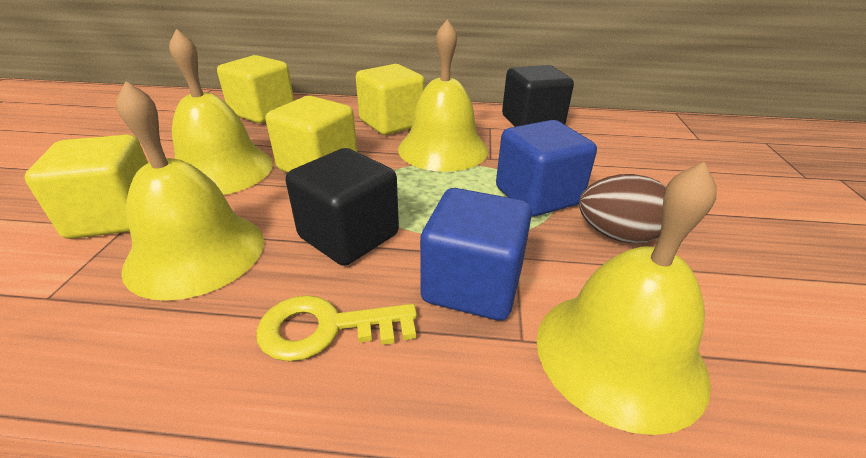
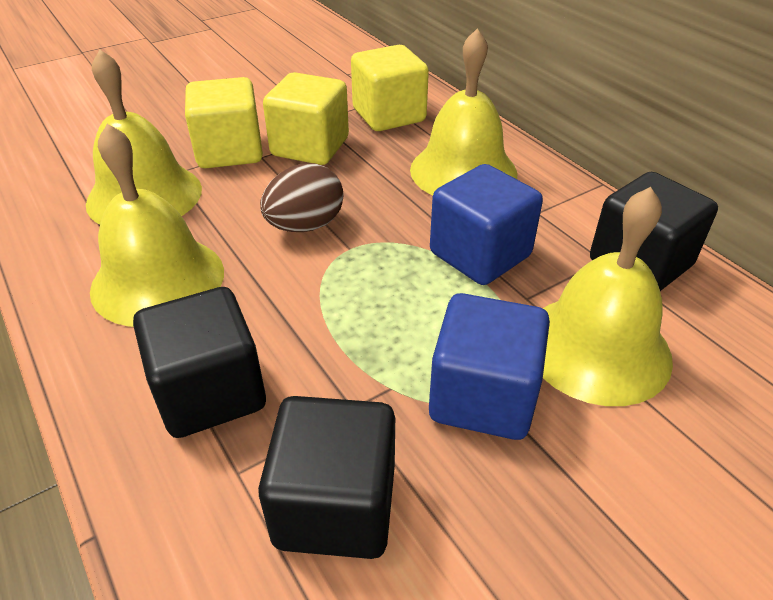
black cube: 2 -> 3
yellow cube: 4 -> 3
yellow key: 1 -> 0

